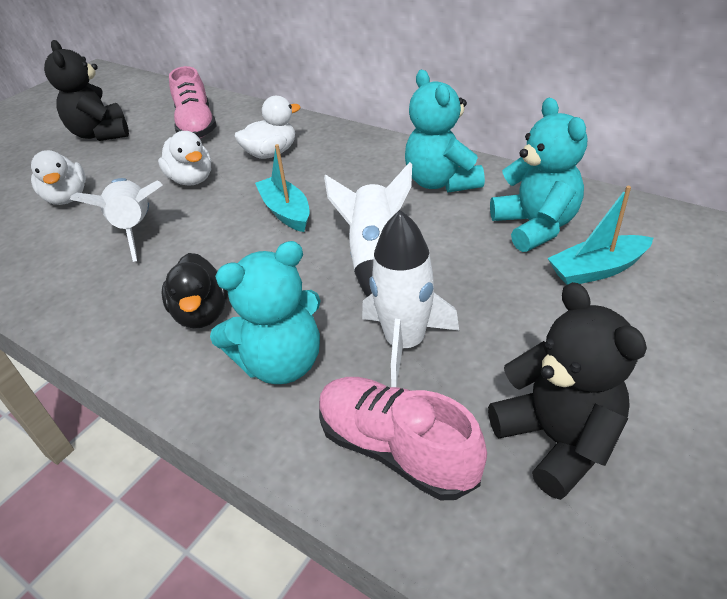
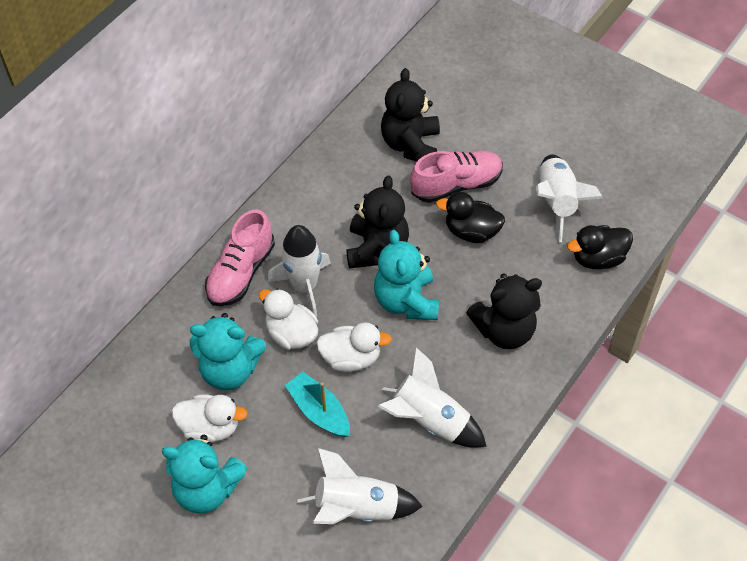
black duck: 1 -> 2
black teddy bear: 2 -> 3
turquoise boat: 2 -> 1
white rocket: 3 -> 4

